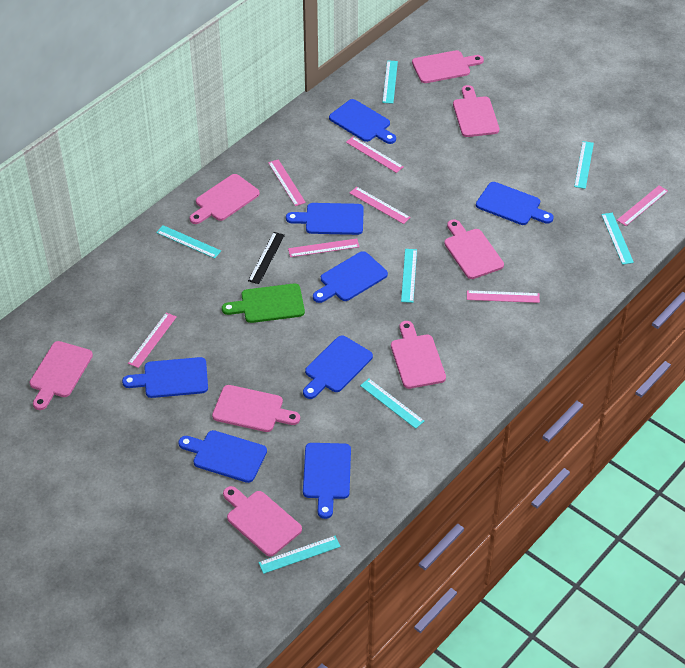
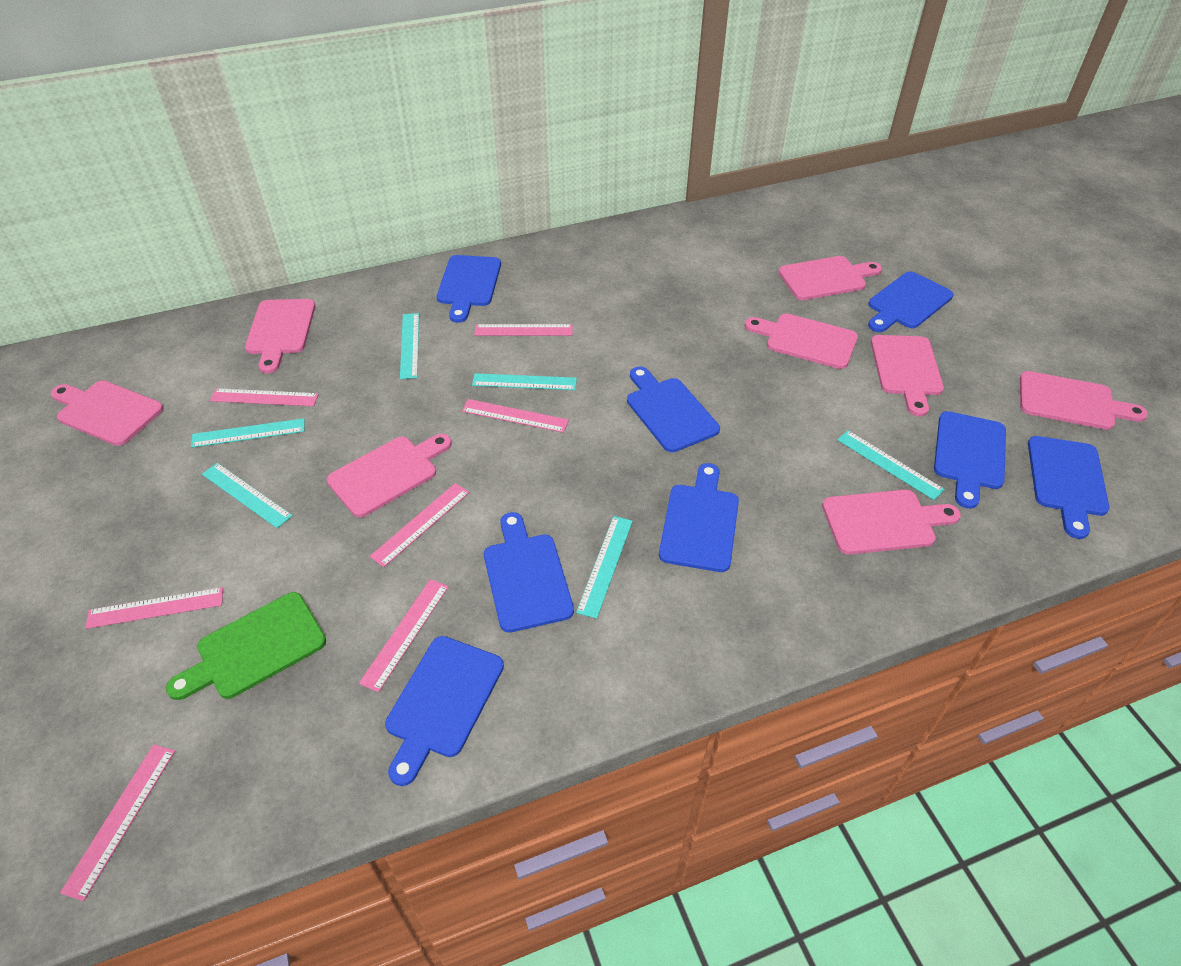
black ruler: 1 -> 0
turquoise ruler: 7 -> 6

